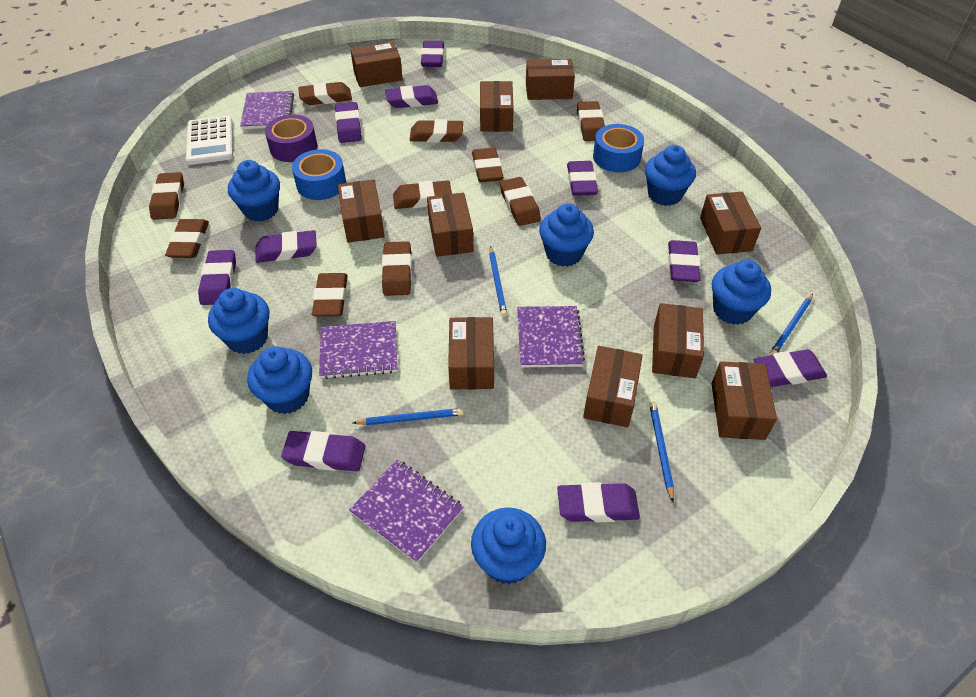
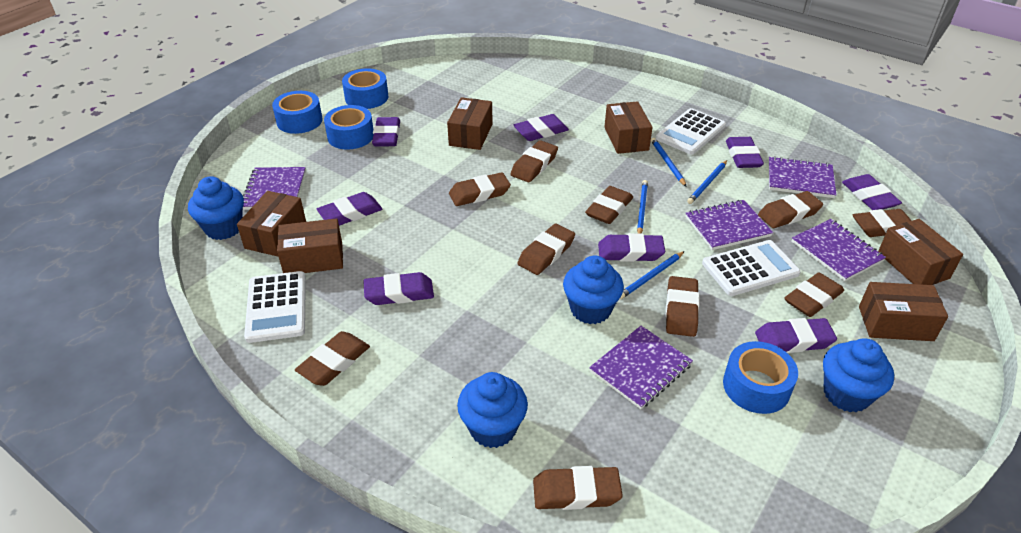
blue cupcake: 7 -> 4
blue tape: 2 -> 4
brown box: 10 -> 6
purple eraser: 10 -> 8
purple notebook: 4 -> 5
purple tape: 1 -> 0
white calculator: 1 -> 3

